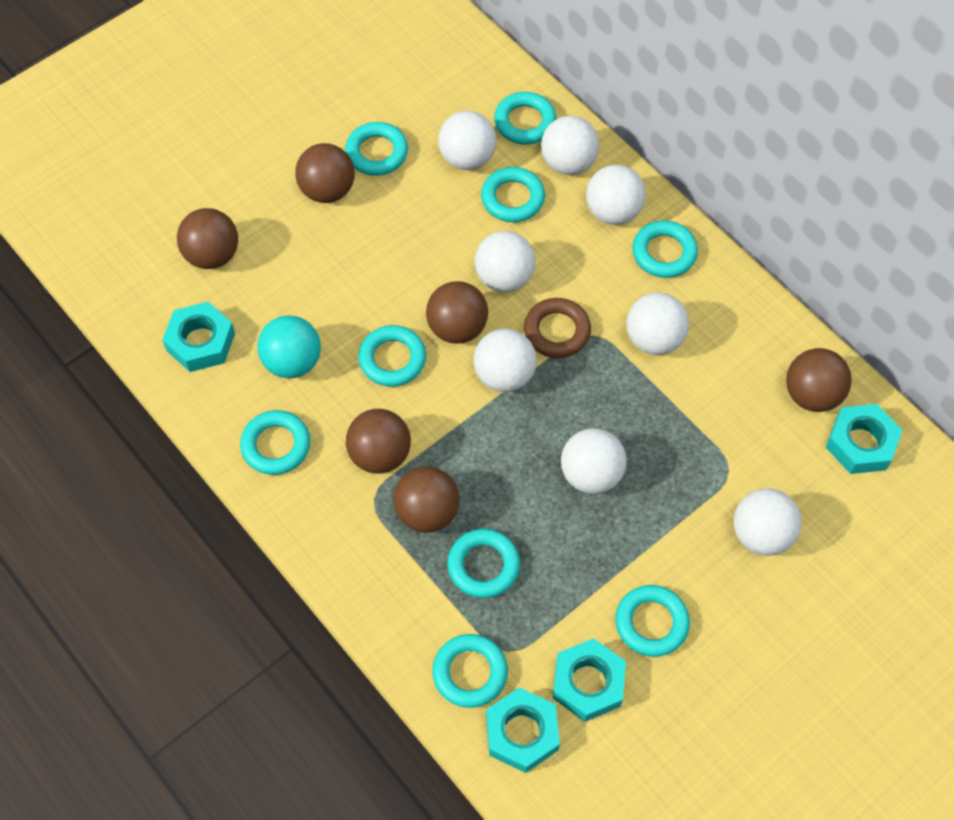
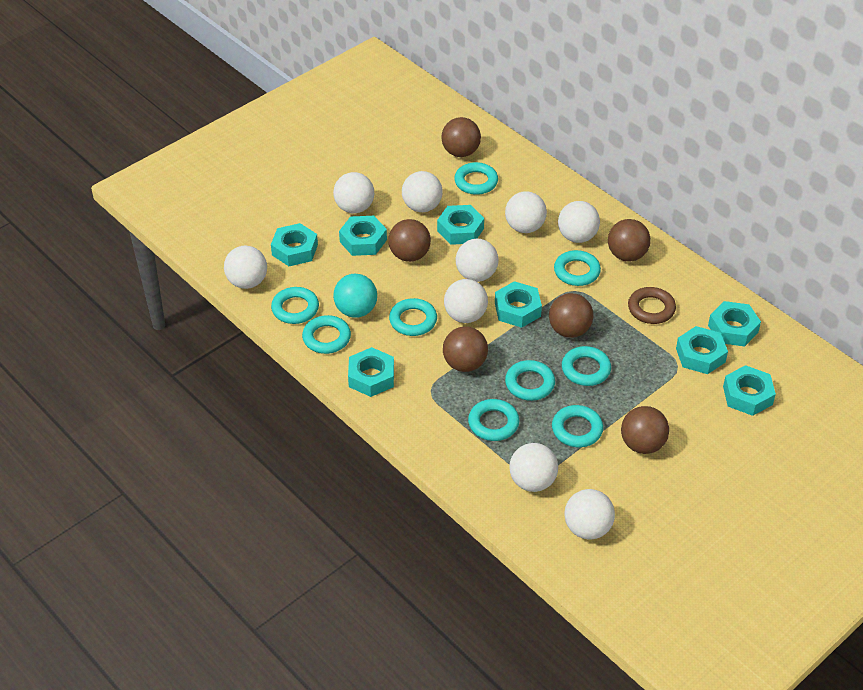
turquoise nut: 4 -> 8
white ball: 8 -> 9

